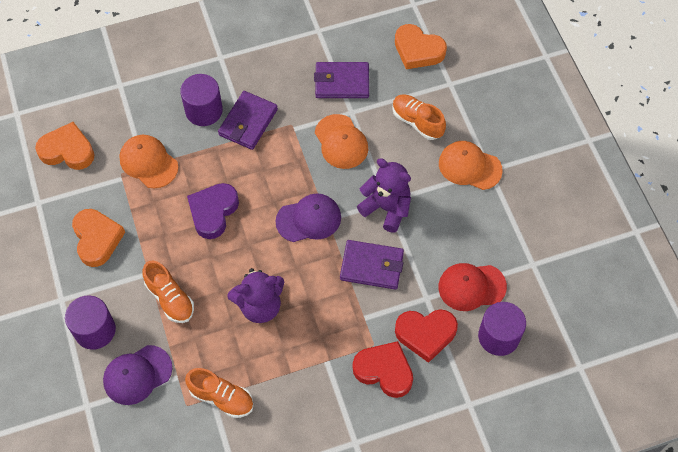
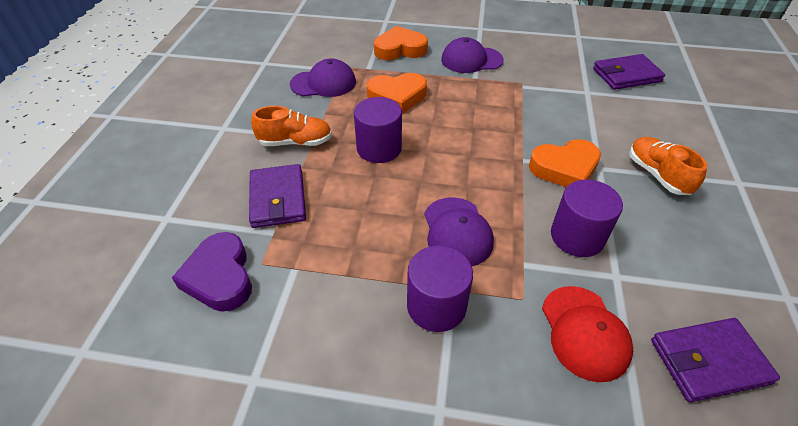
orange cap: 3 -> 0
orange shoe: 3 -> 2
purple cap: 2 -> 3
purple teddy bear: 2 -> 0
red heart: 2 -> 0

